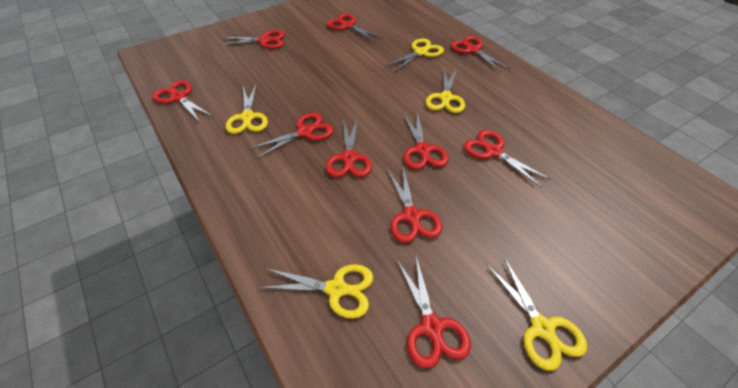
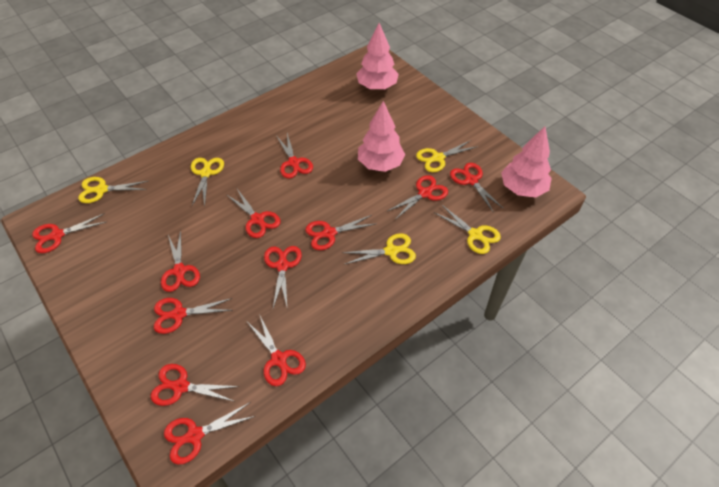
pink tree: 0 -> 3
red scissors: 10 -> 12

